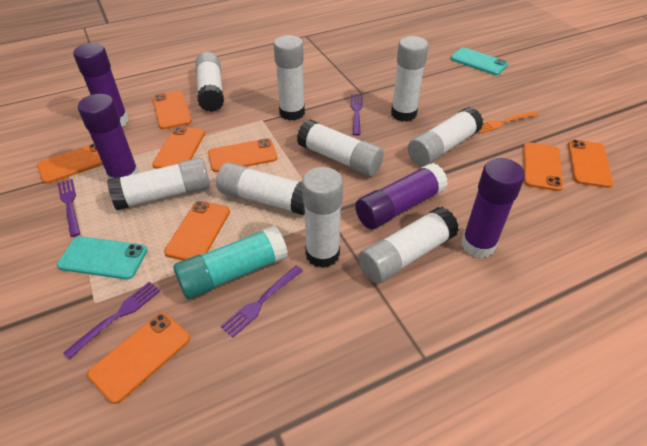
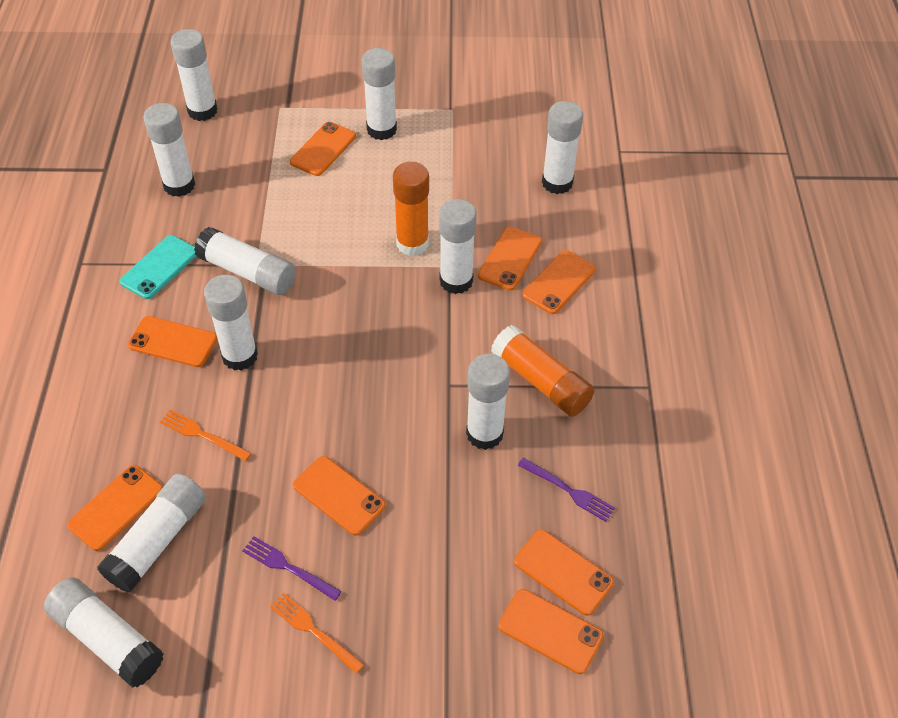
orange fork: 1 -> 2
orange glue stick: 0 -> 2
purple fork: 4 -> 2
purple glue stick: 4 -> 0
turquoise glue stick: 1 -> 0
turquoise phone: 2 -> 1
white glue stick: 9 -> 10

